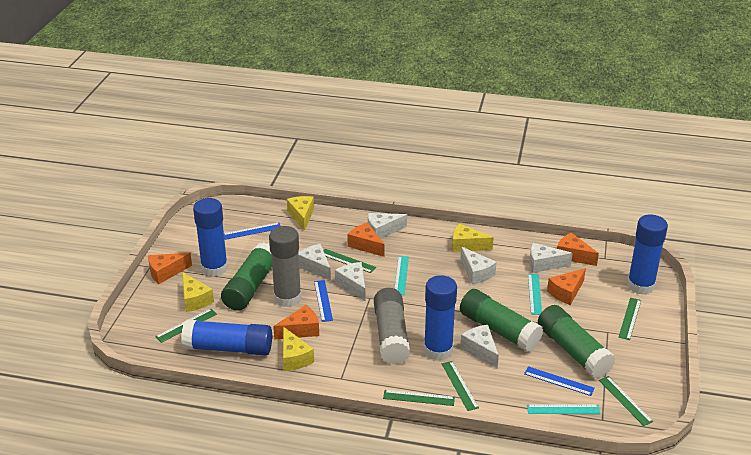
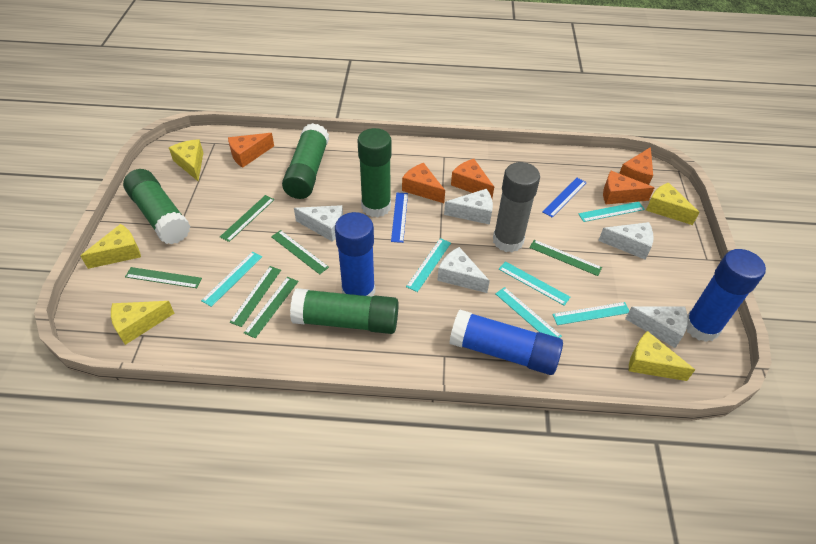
blue glue stick: 4 -> 3
blue ruler: 3 -> 2
green glue stick: 3 -> 4
grey glue stick: 2 -> 1
turquoise ruler: 3 -> 6
white cheese: 6 -> 5
yellow cheese: 4 -> 5

